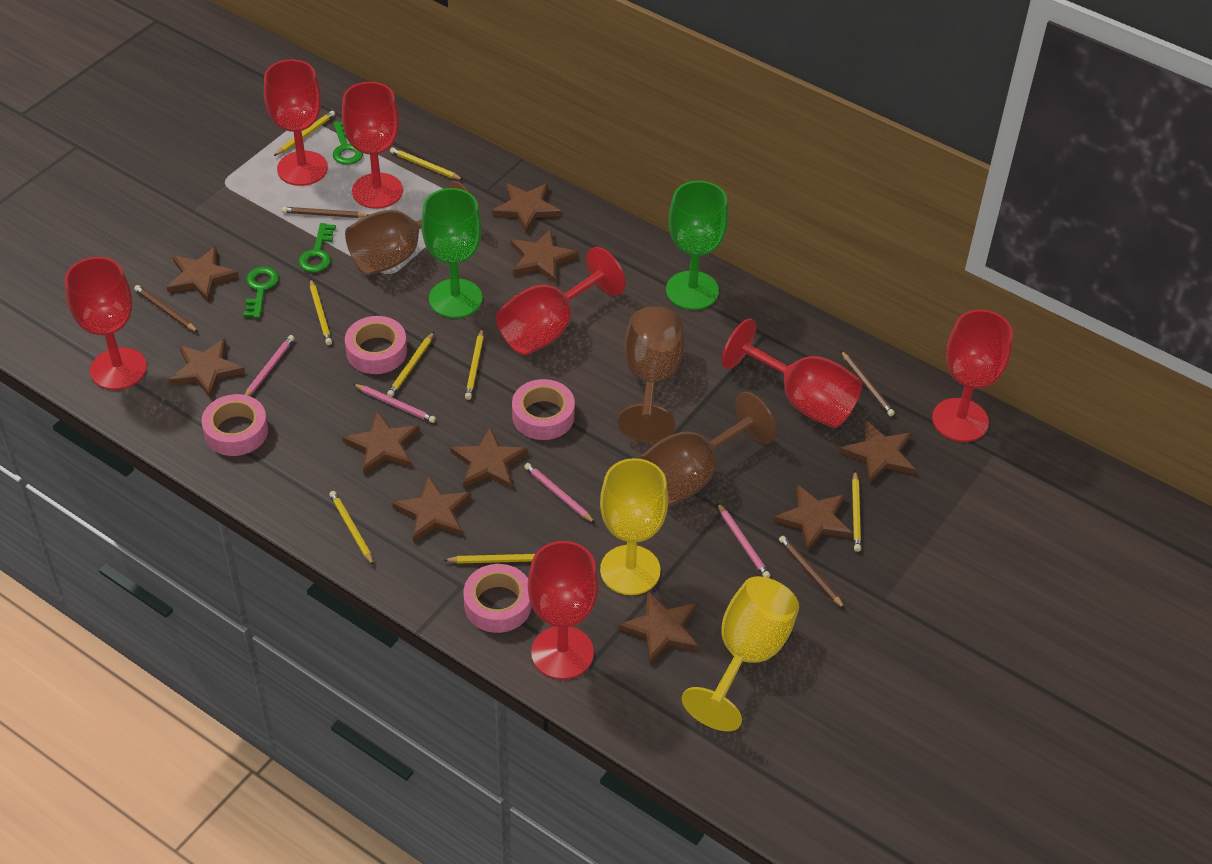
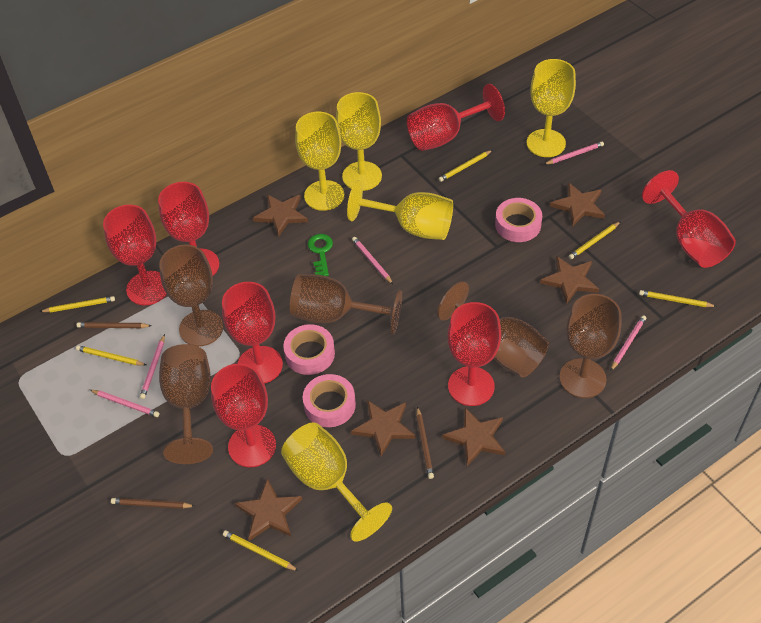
brown goblet: 3 -> 5
brown pencil: 4 -> 3
brown star: 10 -> 6
green goblet: 2 -> 0
green key: 3 -> 1
pink pencil: 4 -> 5
pink tape: 4 -> 3
yellow goblet: 2 -> 5
yellow pencil: 8 -> 6

